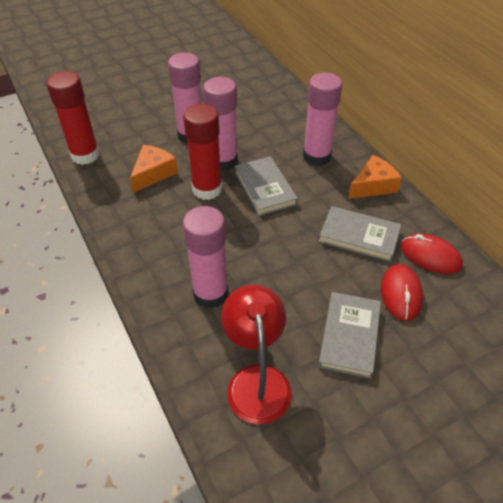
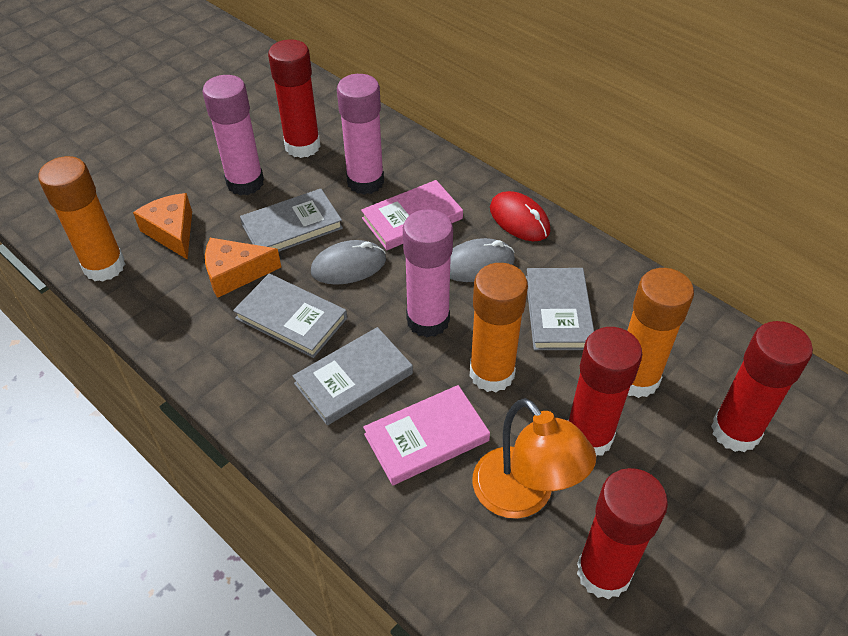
grey book: 3 -> 4
grey mouse: 0 -> 2
orange glue stick: 0 -> 3
orange lamp: 0 -> 1
pink book: 0 -> 2
pink glue stick: 4 -> 3
red glue stick: 2 -> 4
red lamp: 1 -> 0
red mouse: 2 -> 1

